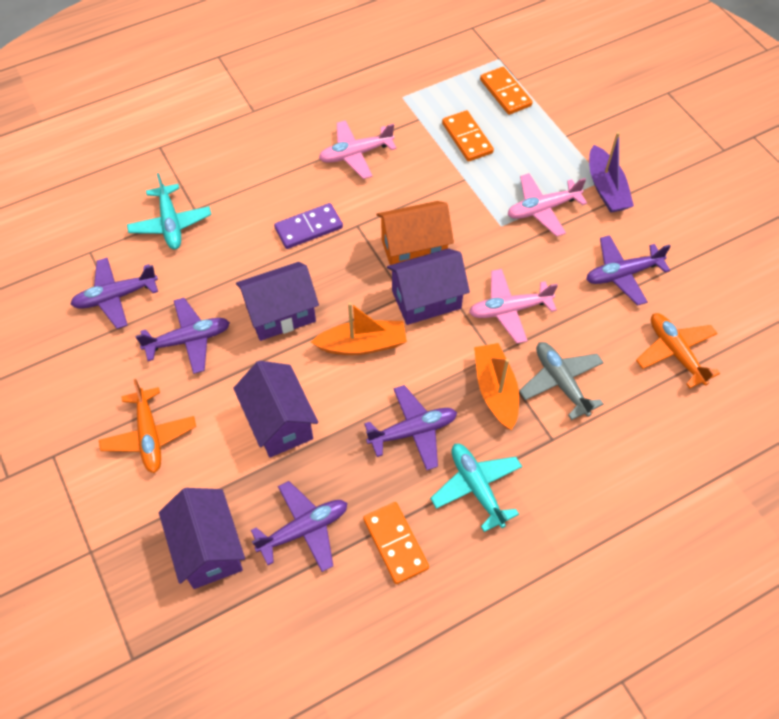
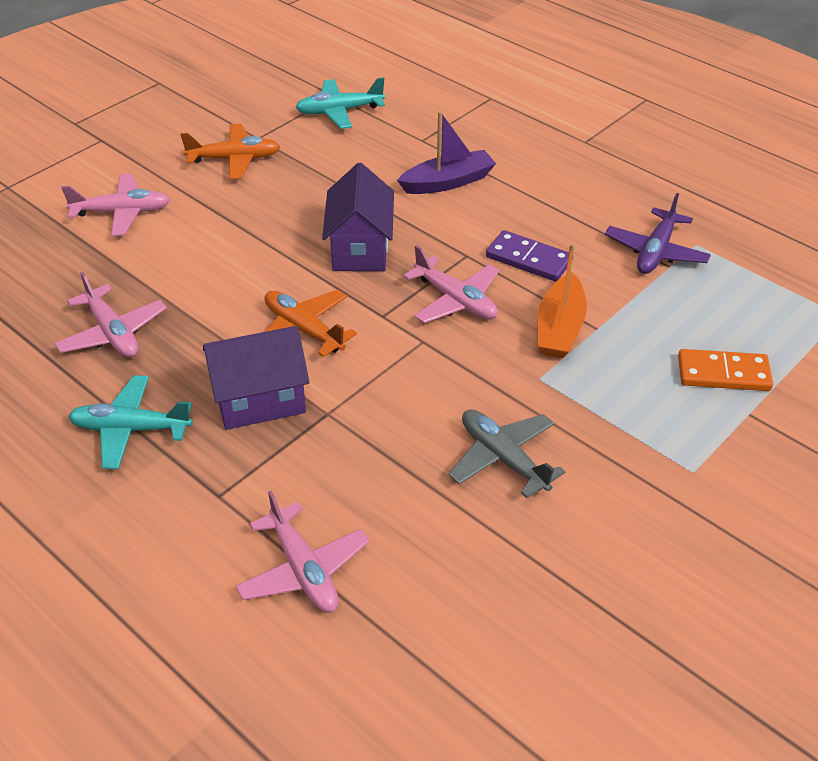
orange boat: 2 -> 1
orange domino: 3 -> 1
orange house: 1 -> 0
pink plane: 3 -> 4
purple house: 4 -> 2
purple plane: 5 -> 1

